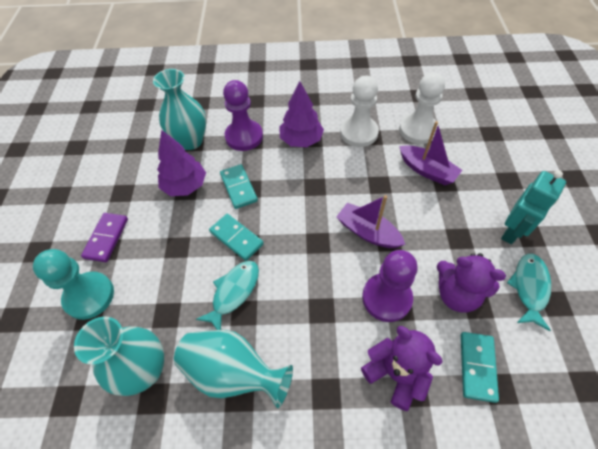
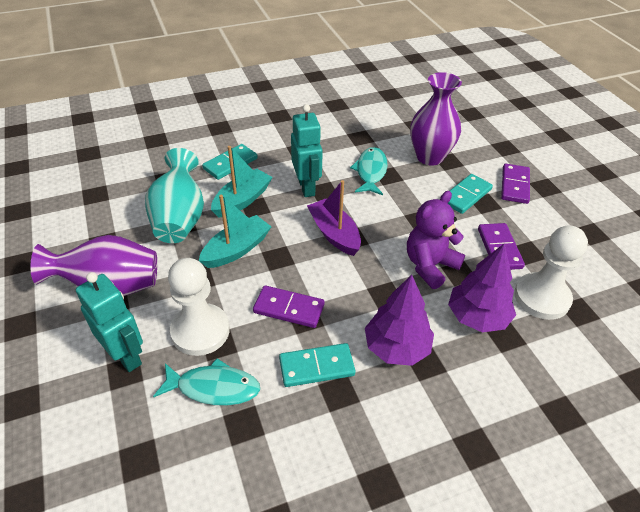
purple boat: 2 -> 1
purple domino: 1 -> 3
purple pawn: 2 -> 0
purple teddy bear: 2 -> 1
purple vase: 0 -> 2
turquoise boat: 0 -> 2
turquoise pawn: 1 -> 0
turquoise robot: 1 -> 2
turquoise vase: 3 -> 1

